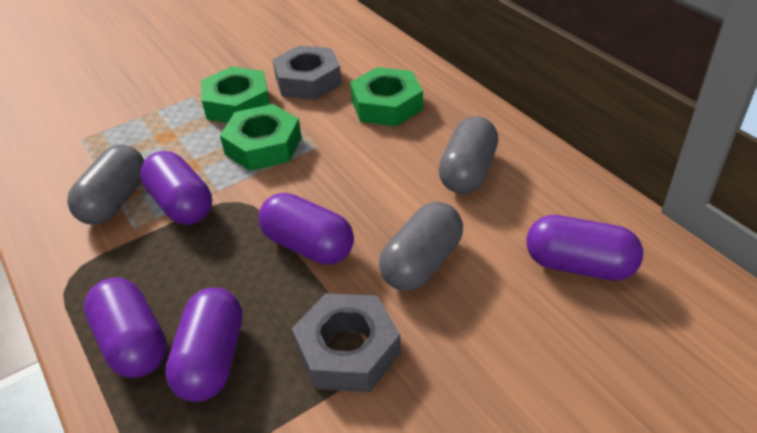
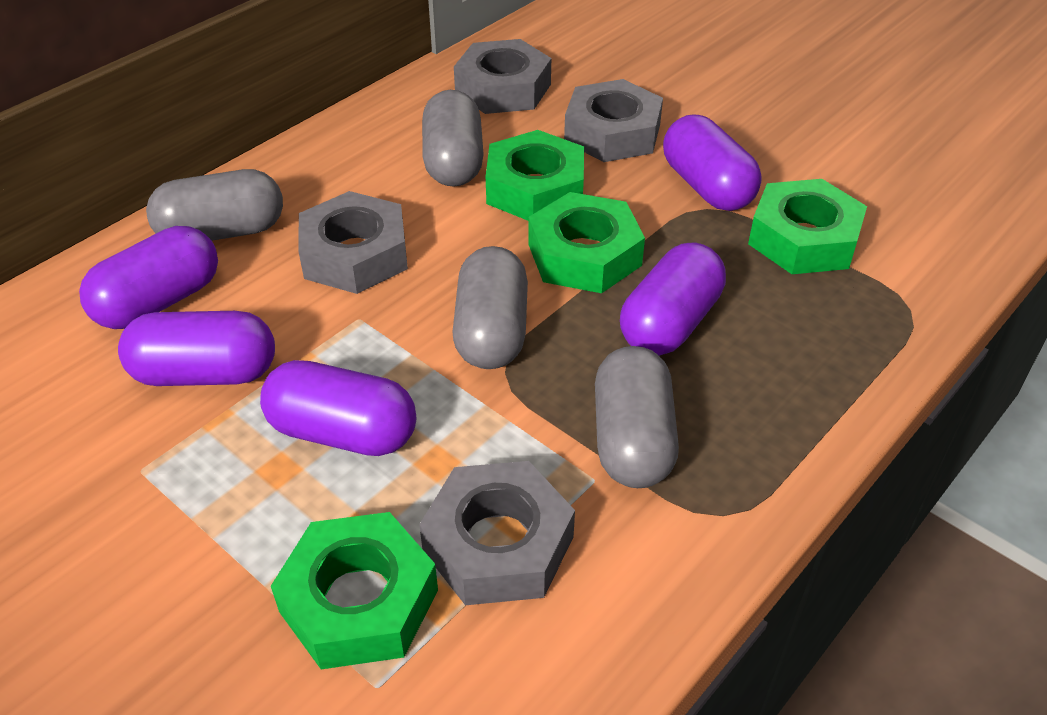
green nut: 3 -> 4
grey capsule: 3 -> 4
grey nut: 2 -> 4

